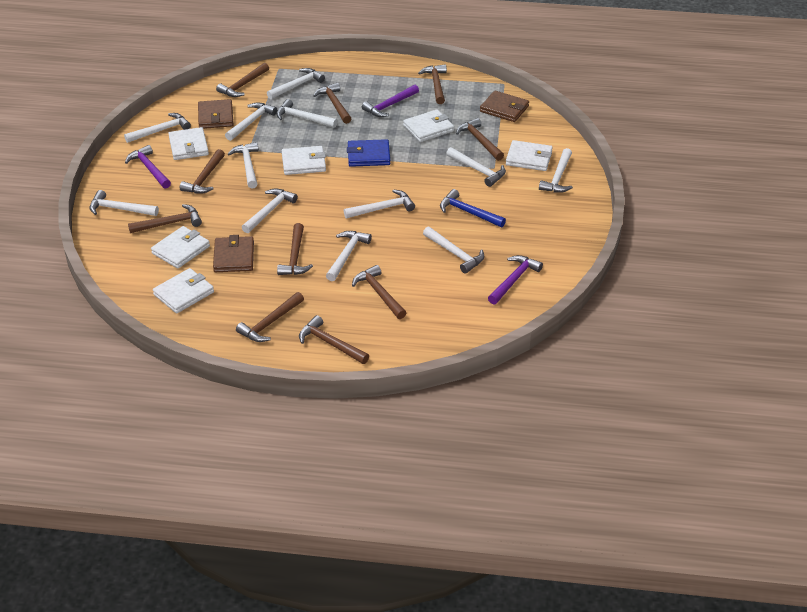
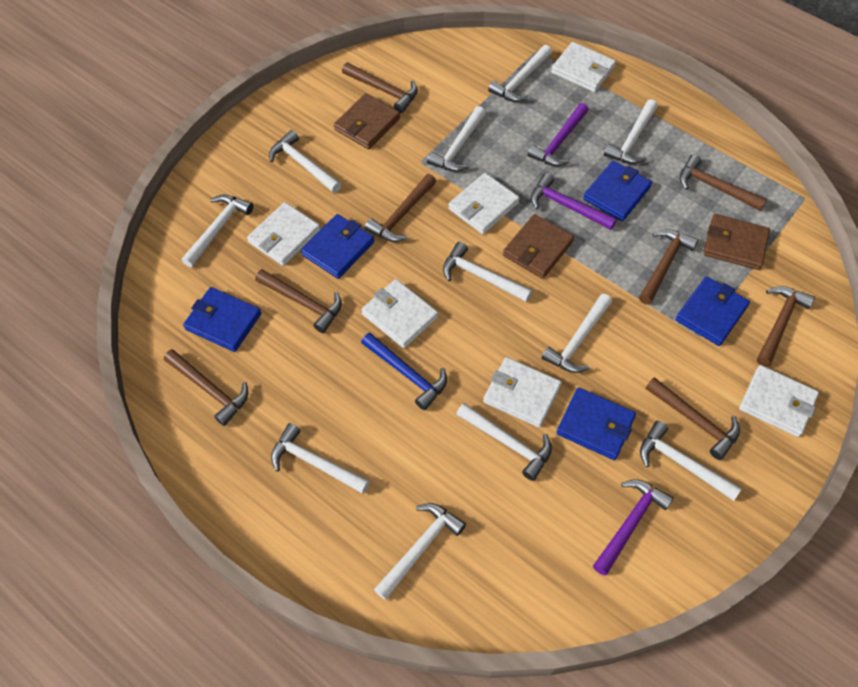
blue wallet: 1 -> 5
brown hammer: 10 -> 8
white hammer: 12 -> 11

